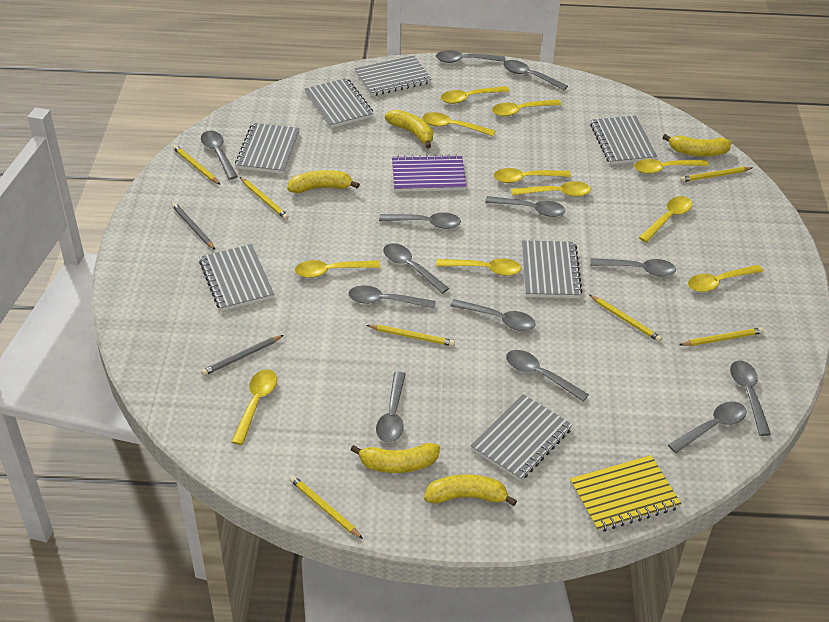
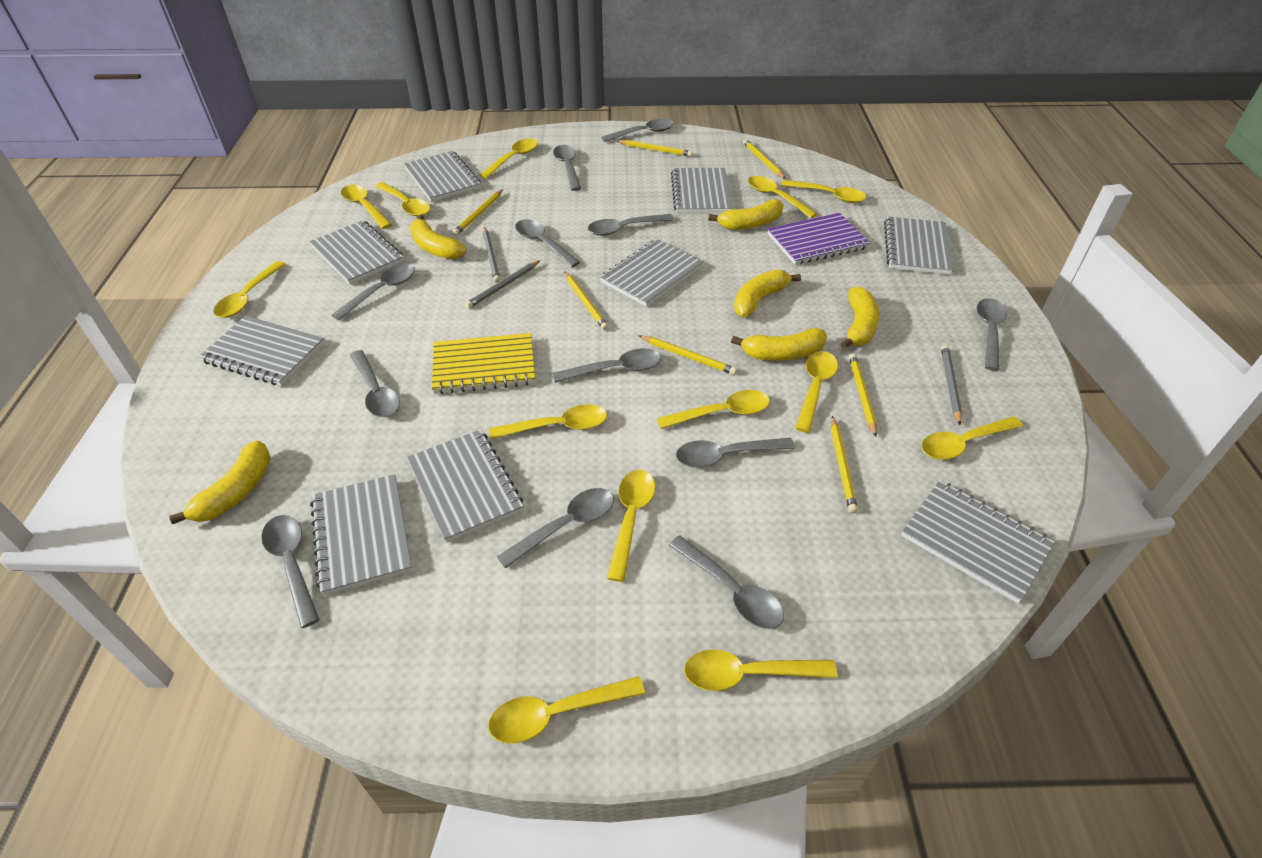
grey notebook: 7 -> 9
grey pencil: 2 -> 3
grey spoon: 13 -> 12
yellow banana: 5 -> 6
yellow spoon: 11 -> 13

